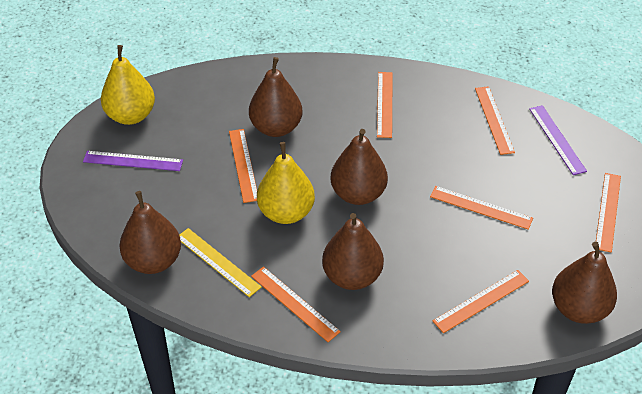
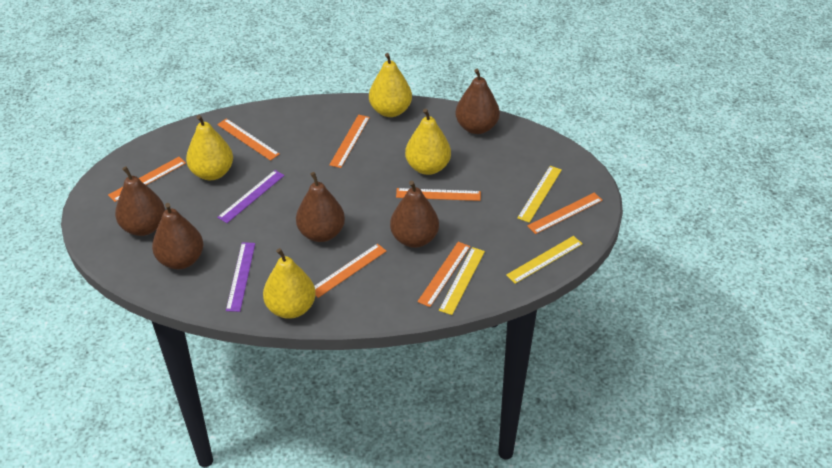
yellow pear: 2 -> 4
yellow ruler: 1 -> 3

